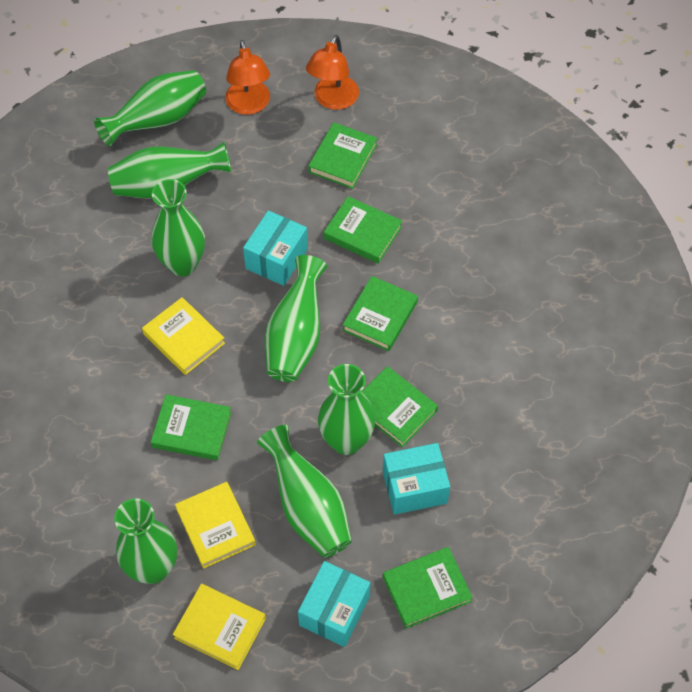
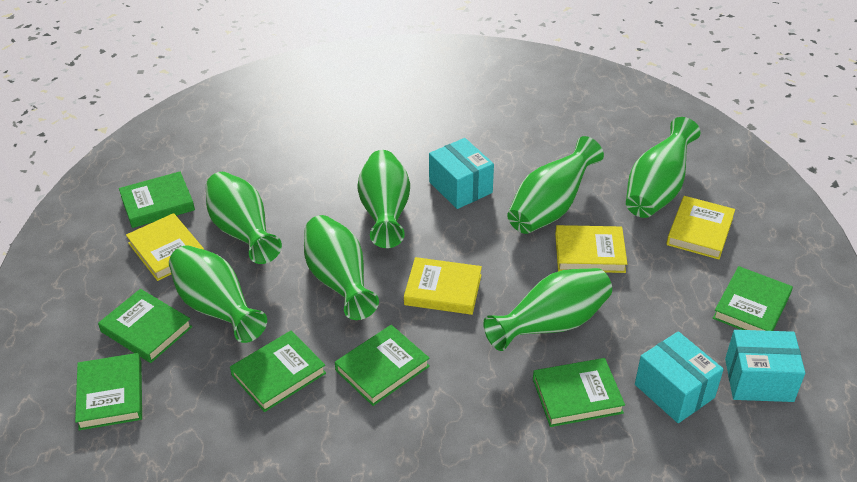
green book: 6 -> 7
orange lamp: 2 -> 0
yellow book: 3 -> 4

